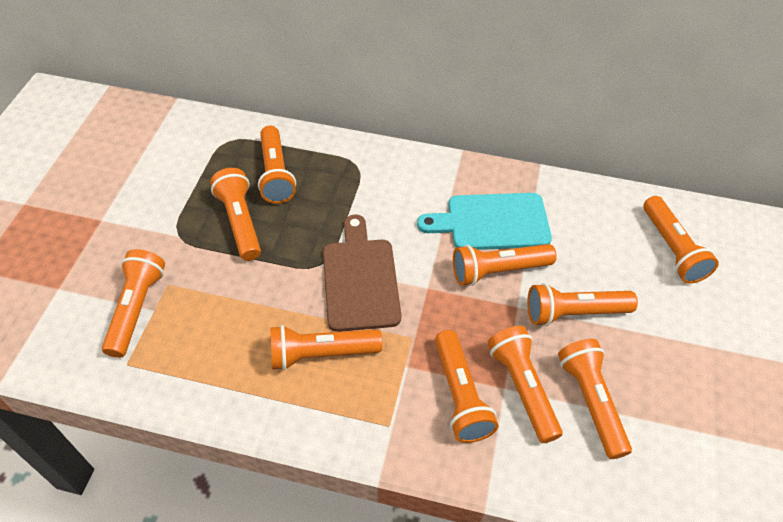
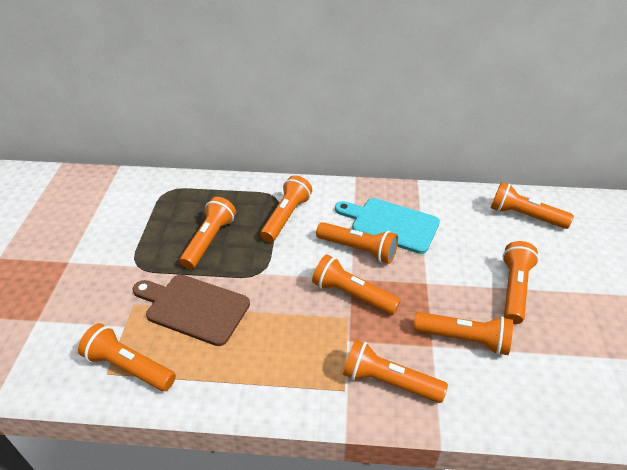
orange flashlight: 10 -> 9

